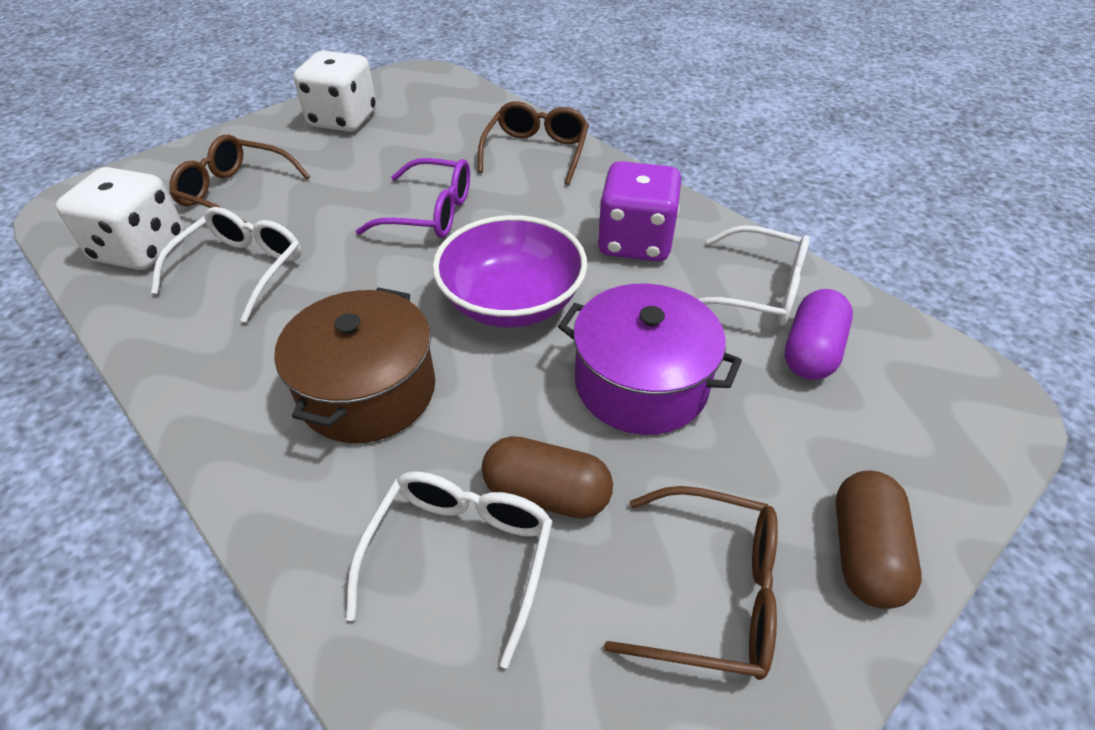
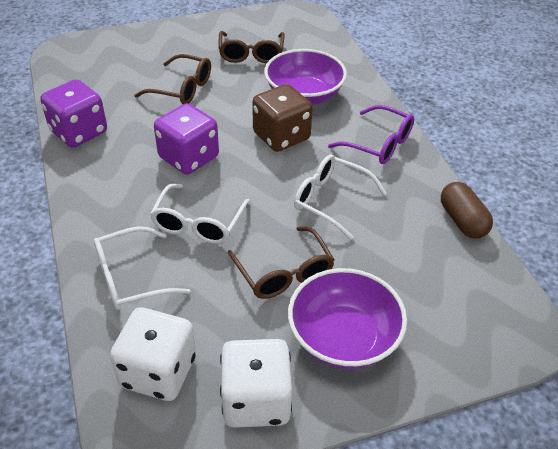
brown capsule: 2 -> 1
brown dice: 0 -> 1
brown pot: 1 -> 0
purple bowl: 1 -> 2
purple capsule: 1 -> 0
purple dice: 1 -> 2
purple pot: 1 -> 0

